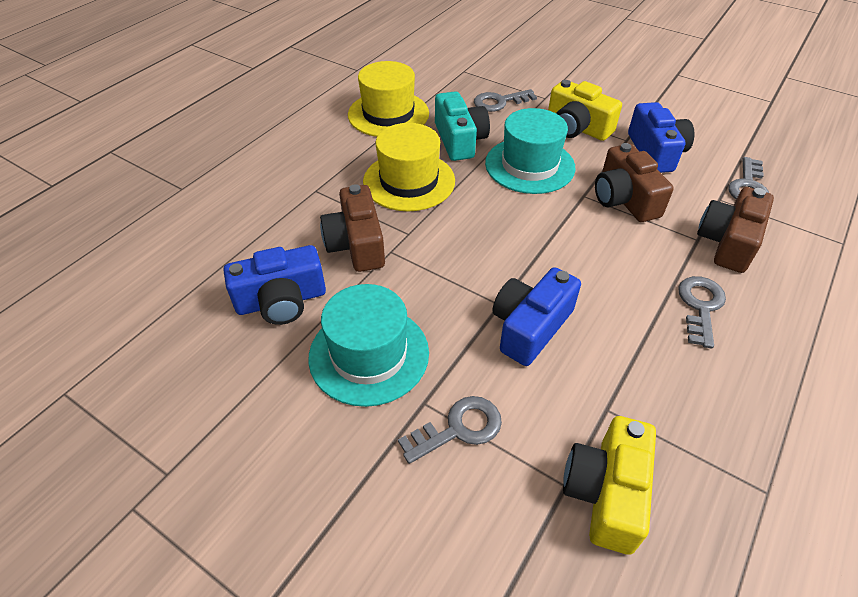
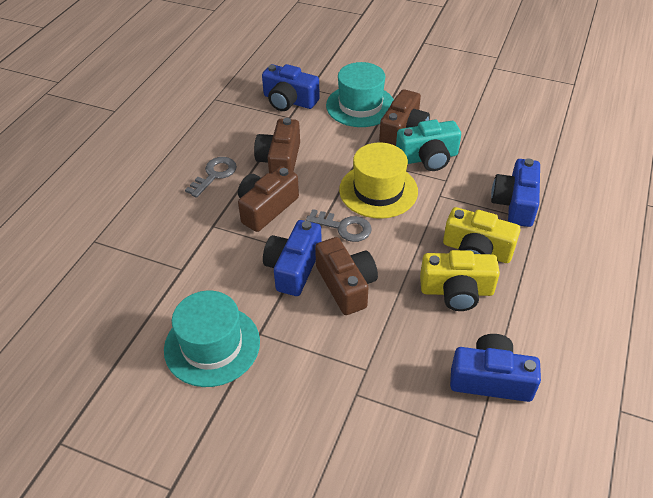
blue camera: 3 -> 4
brown camera: 3 -> 4
grey key: 4 -> 2
yellow hat: 2 -> 1

